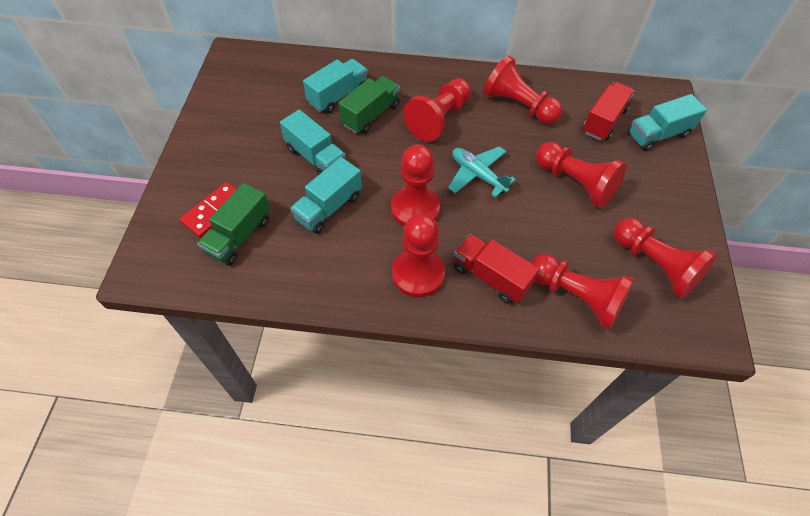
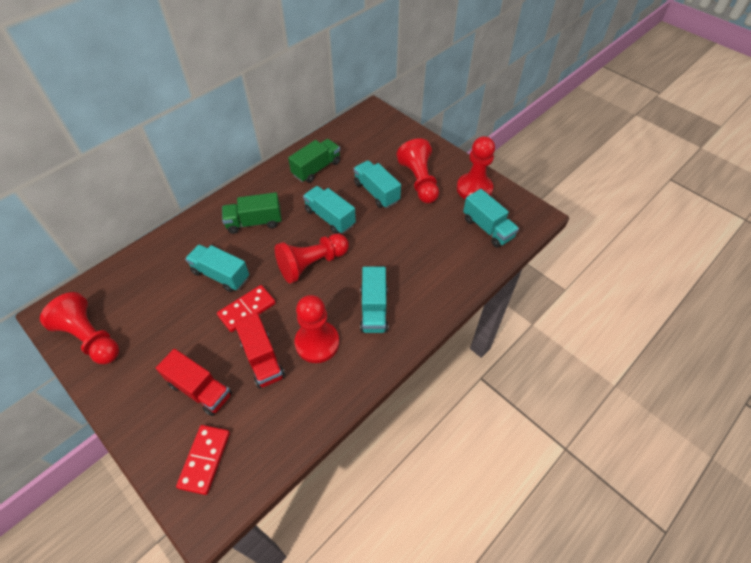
red domino: 1 -> 2
red pawn: 7 -> 5
turquoise plane: 1 -> 0
turquoise truck: 4 -> 5

